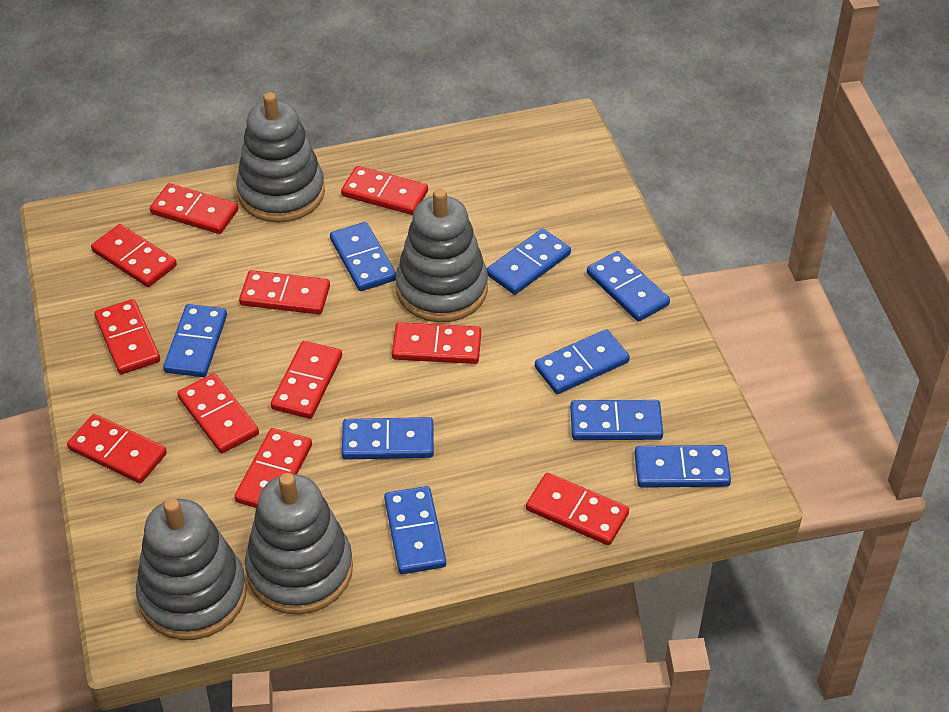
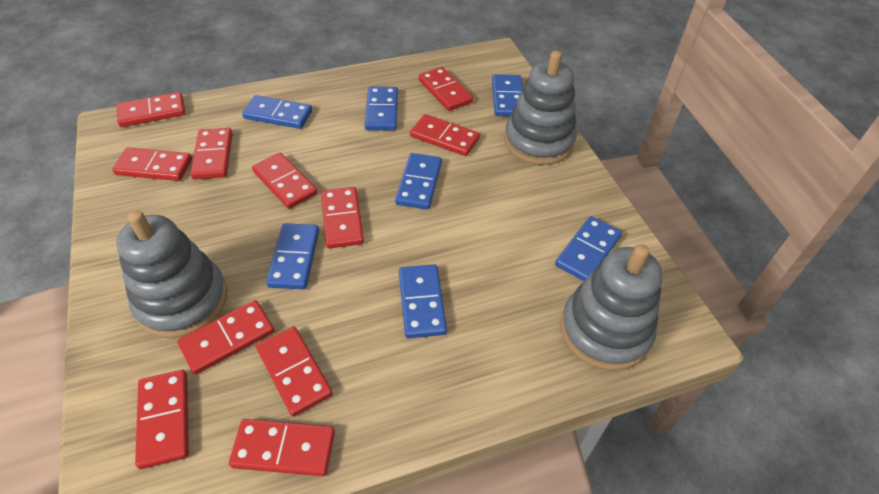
blue domino: 9 -> 7
grey stacking toy: 4 -> 3

